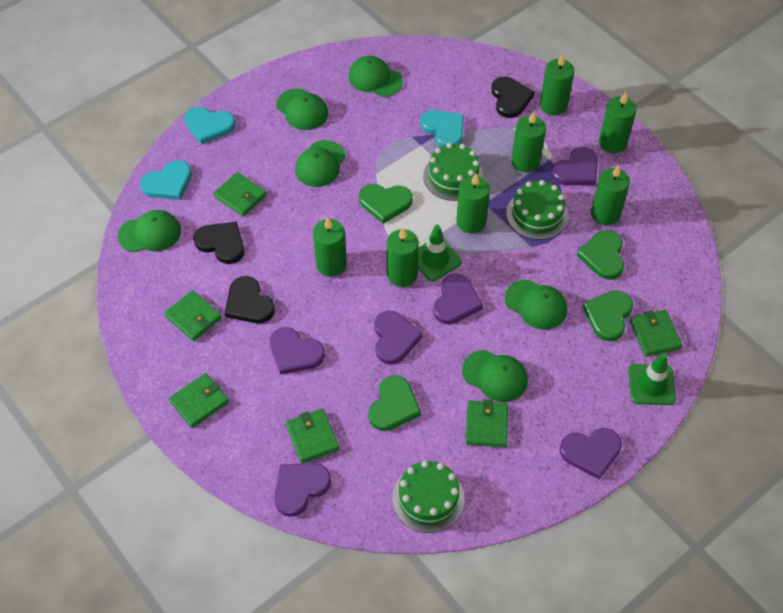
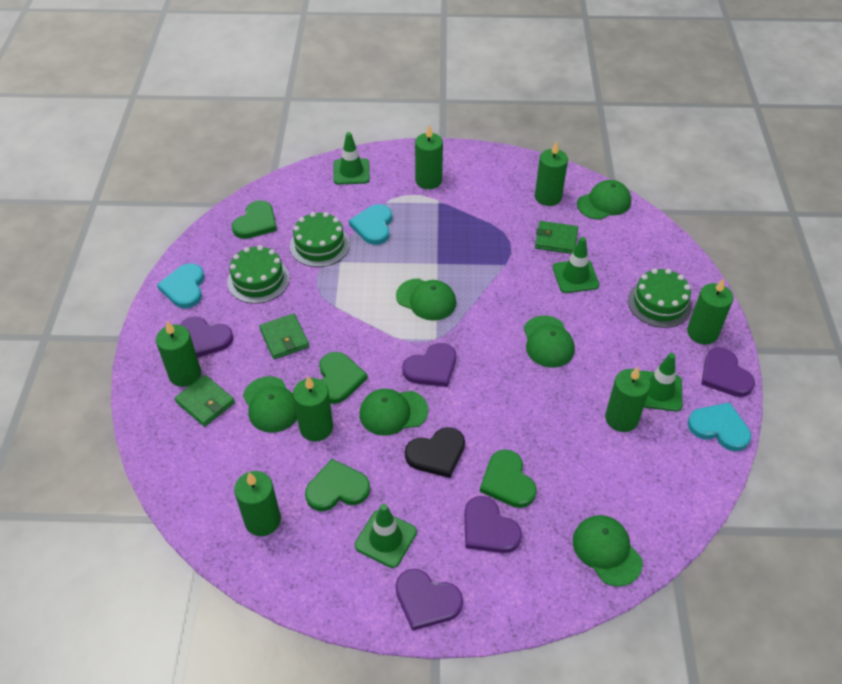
black heart: 3 -> 1
green traffic cone: 2 -> 4
green wallet: 6 -> 3
purple heart: 6 -> 5

